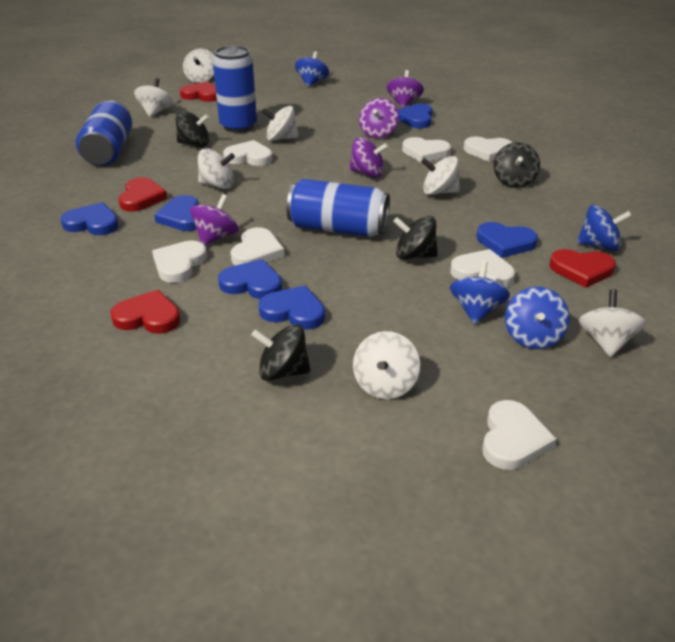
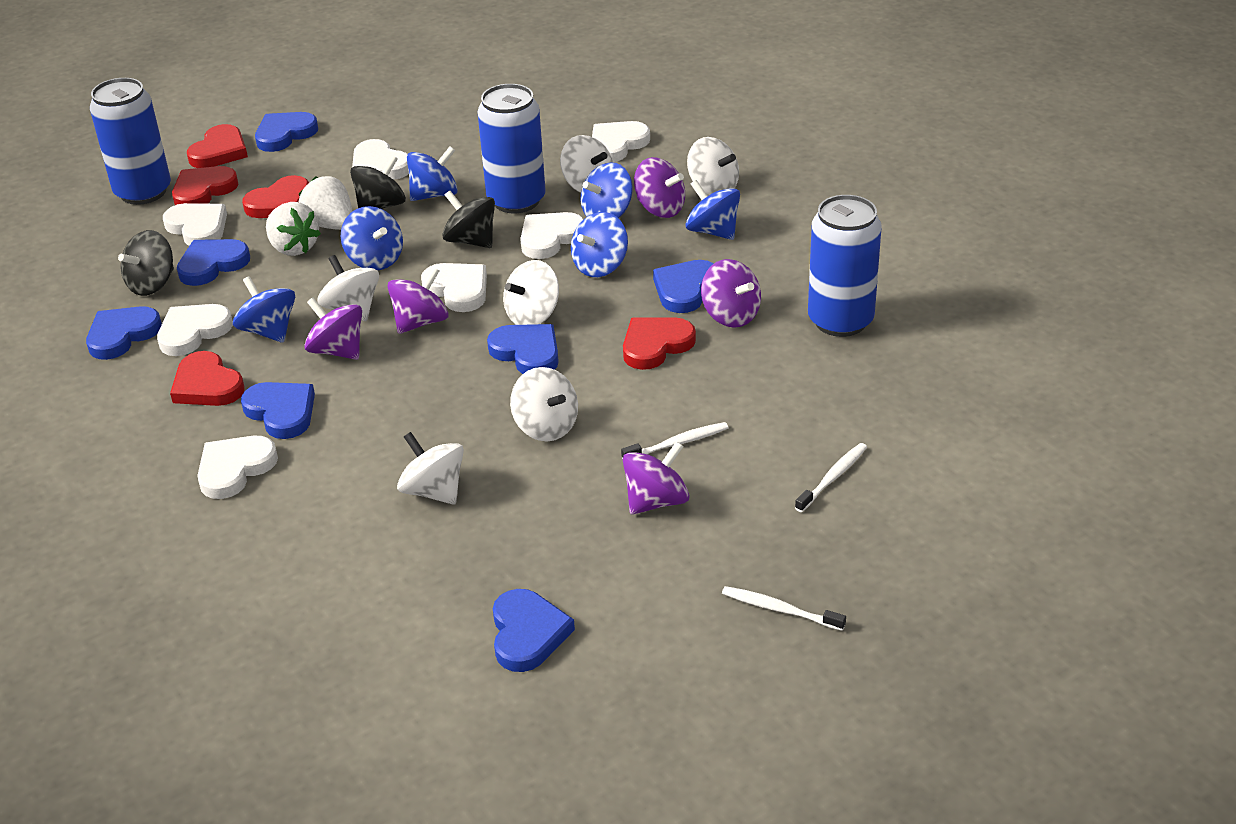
black spinning top: 4 -> 3
blue heart: 6 -> 7
blue spinning top: 4 -> 6
purple spinning top: 4 -> 5
red heart: 4 -> 5
white spinning top: 7 -> 6
white strawberry: 0 -> 2
white toothbrush: 0 -> 3

